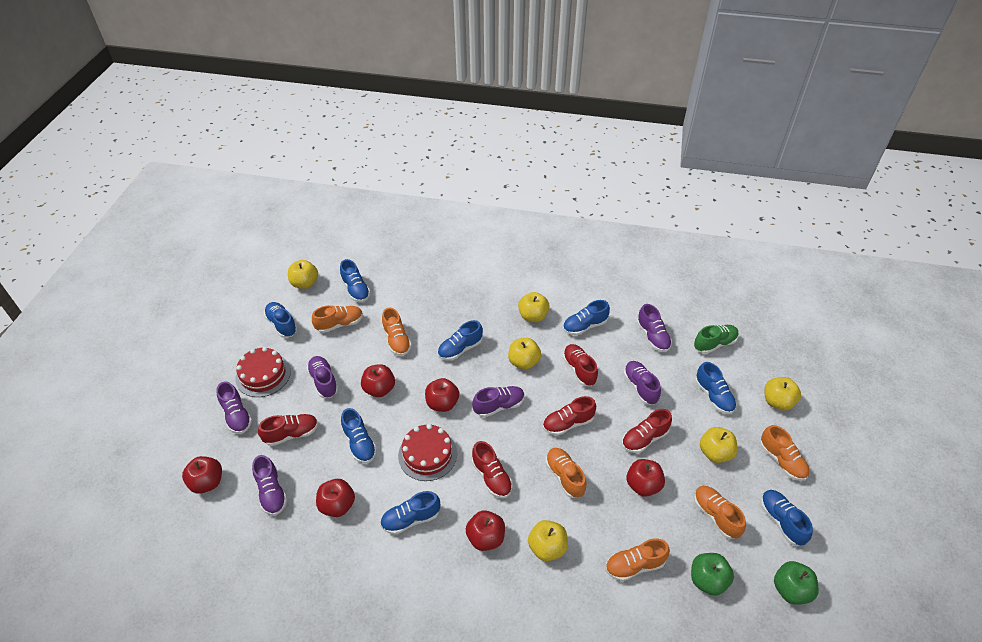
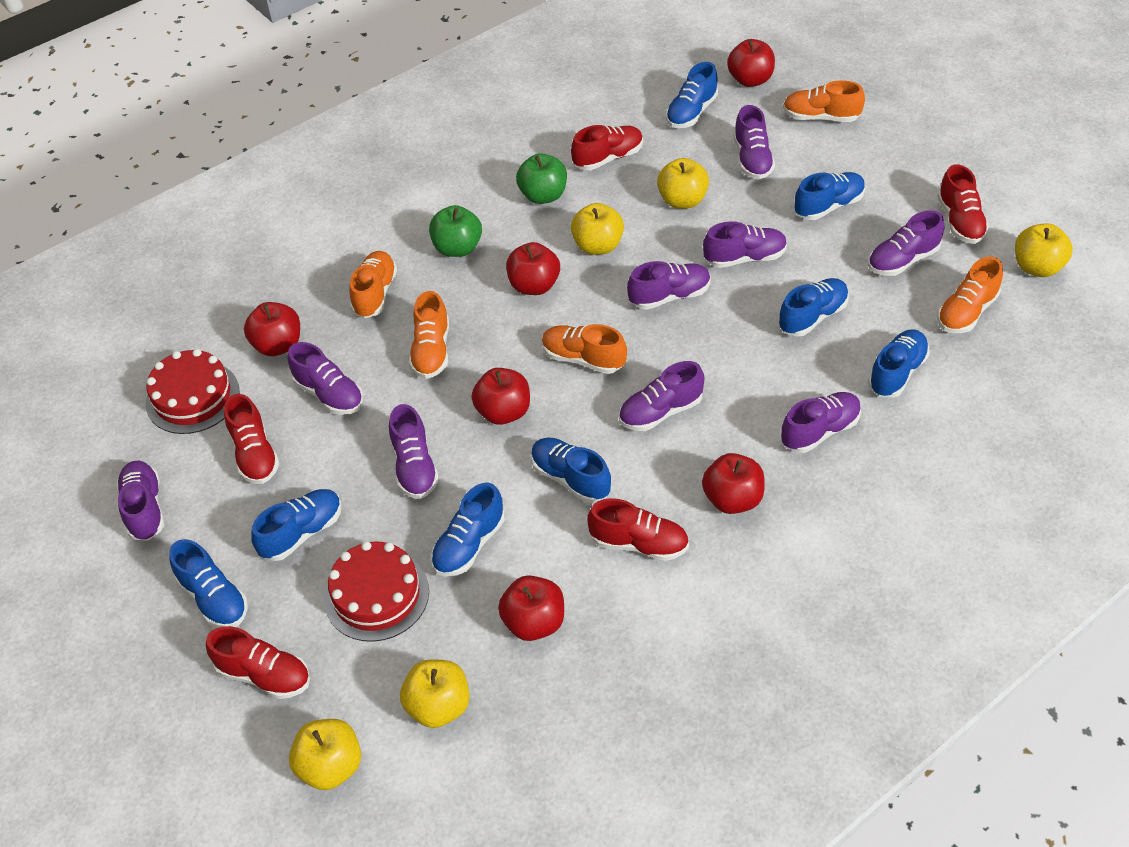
green shoe: 1 -> 0
orange shoe: 6 -> 5
purple shoe: 6 -> 9
yellow apple: 6 -> 5

